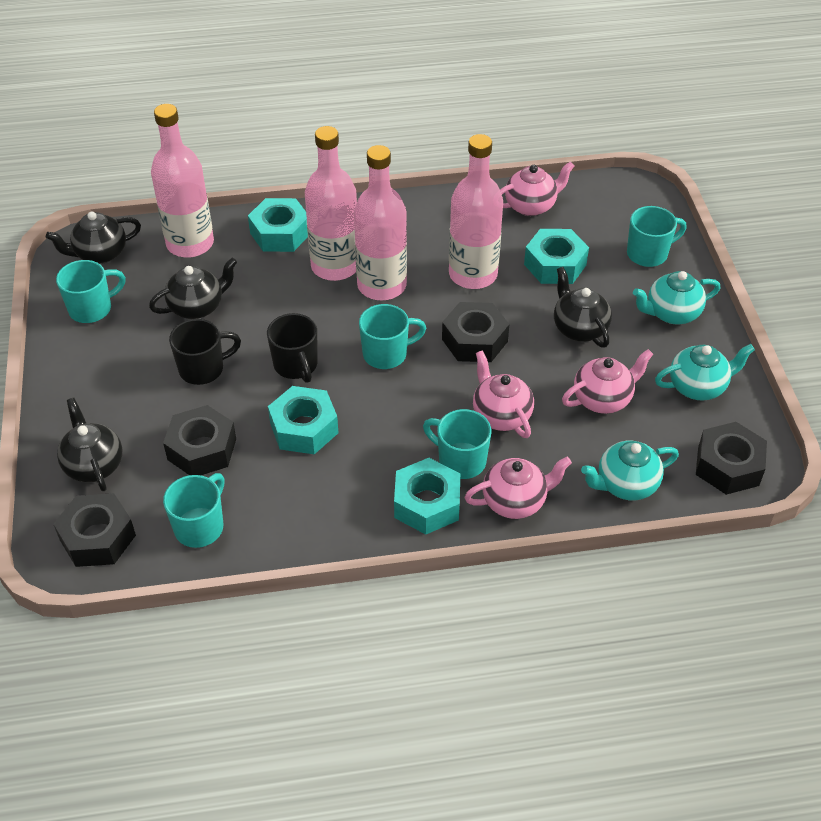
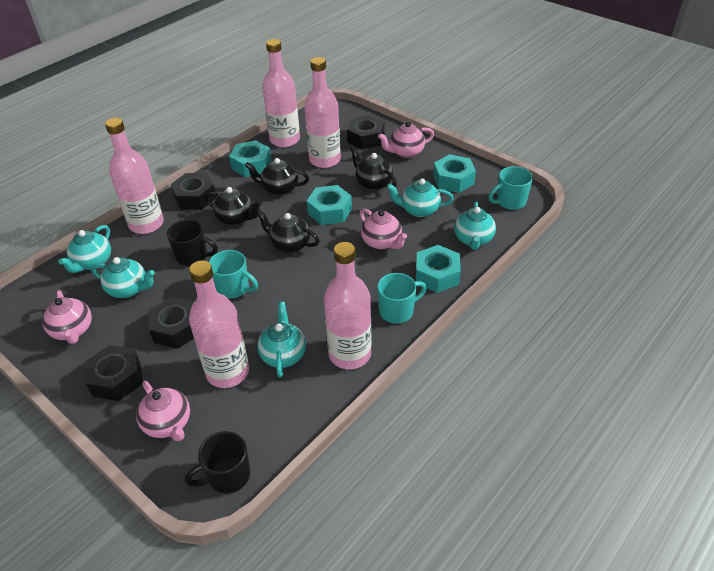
pink bottle: 4 -> 5
turquoise mug: 5 -> 3
turquoise teapot: 3 -> 5

